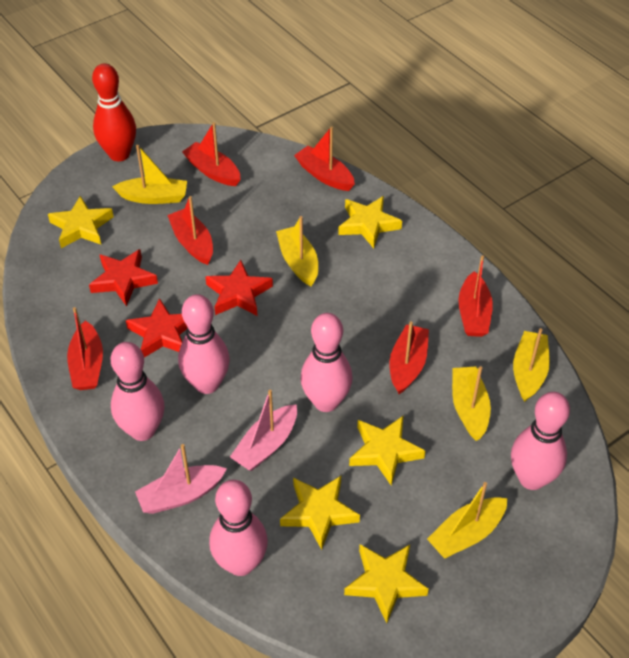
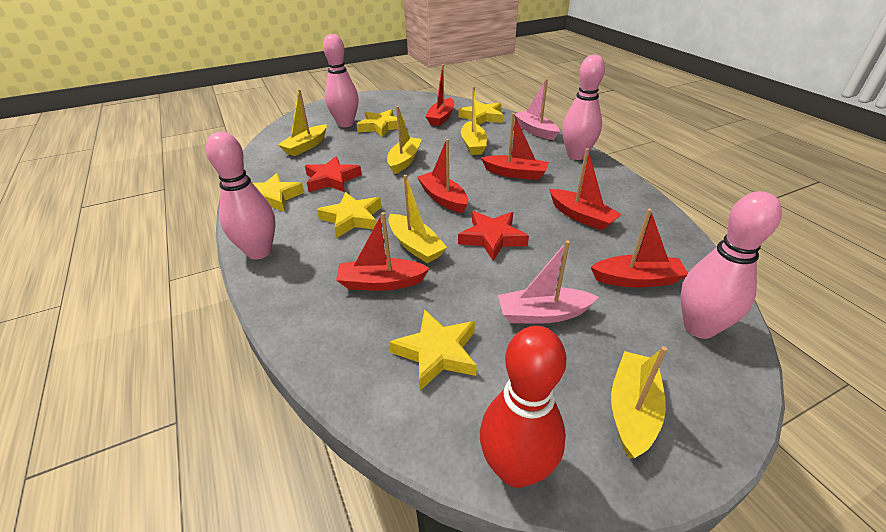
pink bowling pin: 5 -> 4
red star: 3 -> 2

